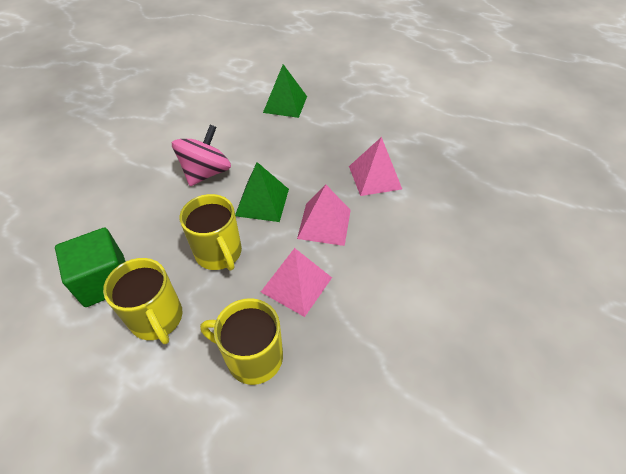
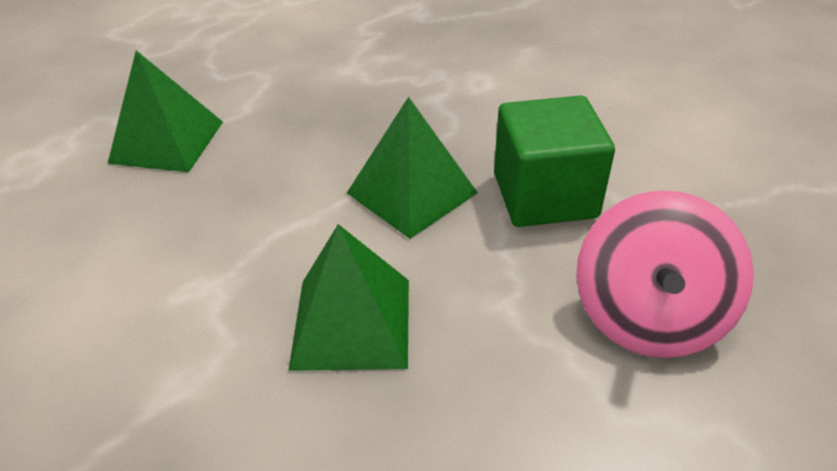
green pyramid: 2 -> 3
pink pyramid: 3 -> 0
yellow mug: 3 -> 0

